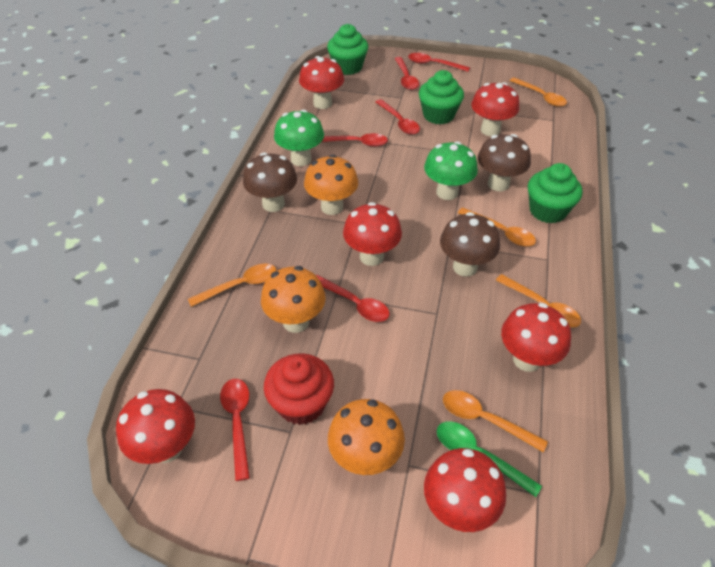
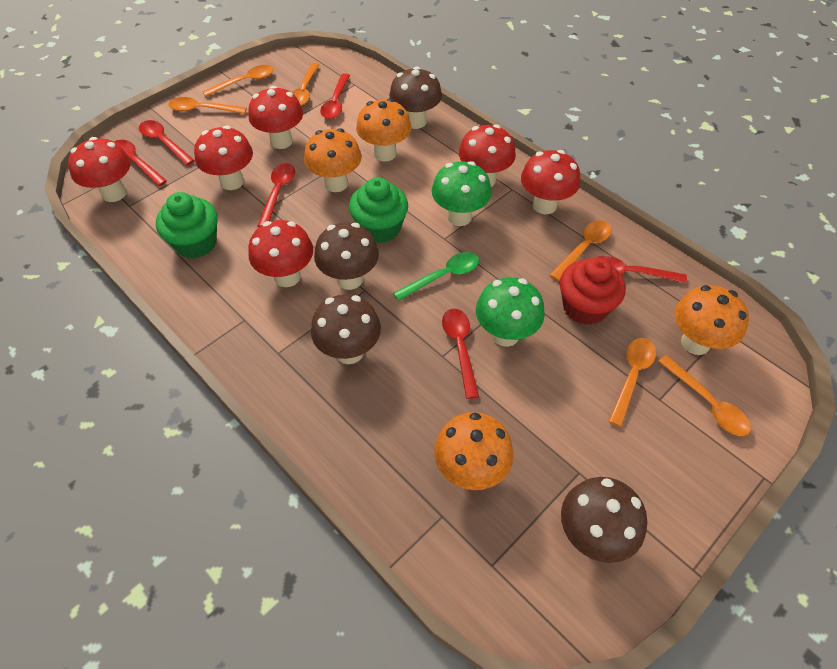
brown mushroom: 3 -> 4
green cupcake: 3 -> 2
orange mushroom: 3 -> 4
orange spoon: 5 -> 6

